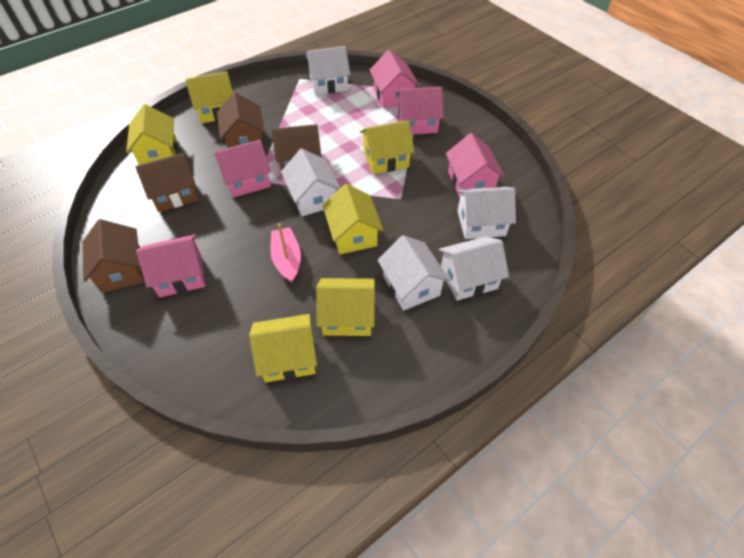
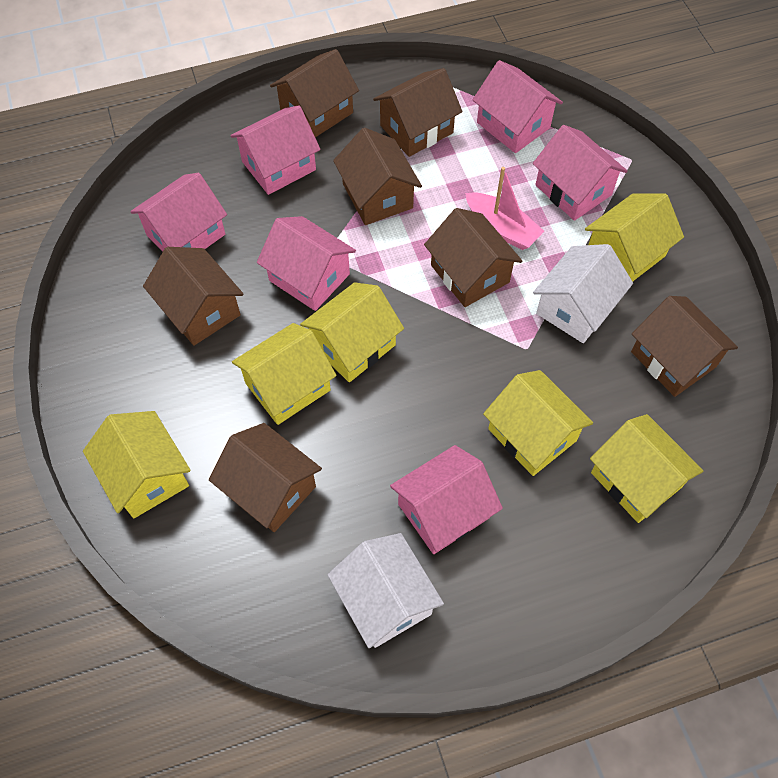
brown house: 4 -> 7
pink house: 5 -> 6
white house: 5 -> 2

